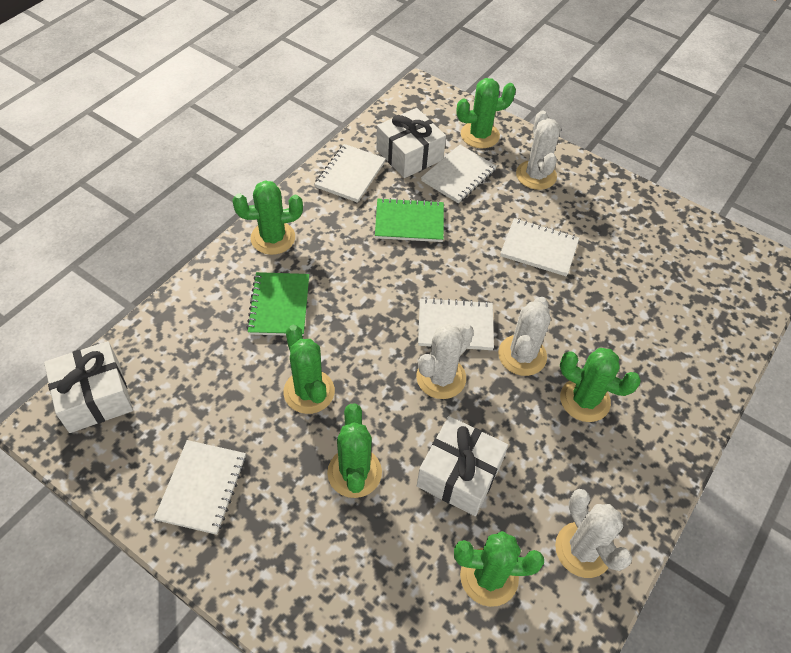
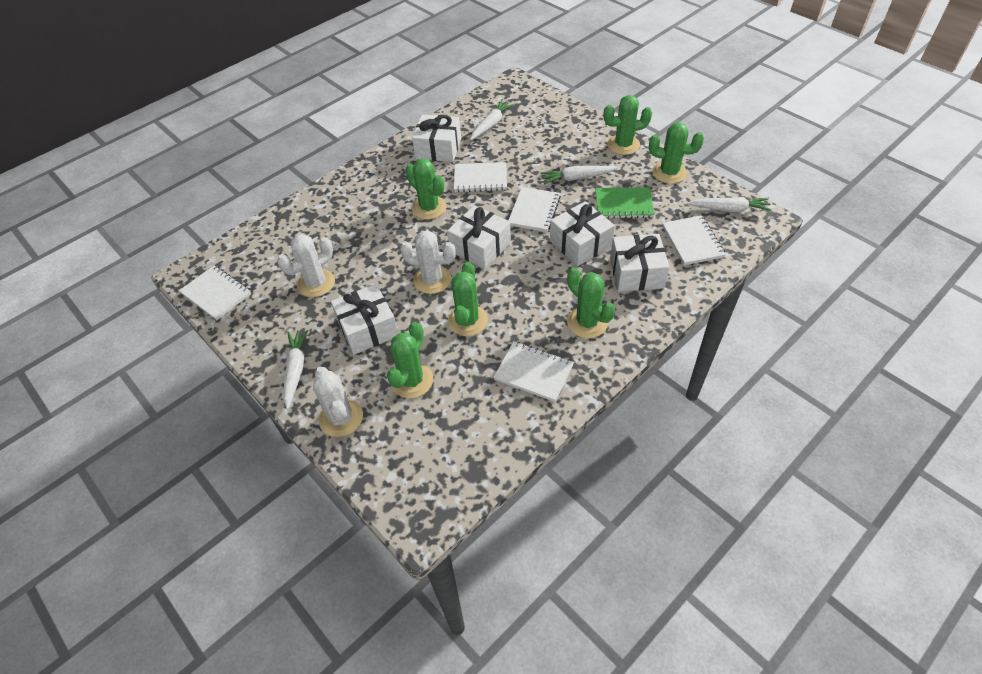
green notebook: 2 -> 1
white cactus: 4 -> 3
white carrot: 0 -> 4
white gift: 3 -> 5

